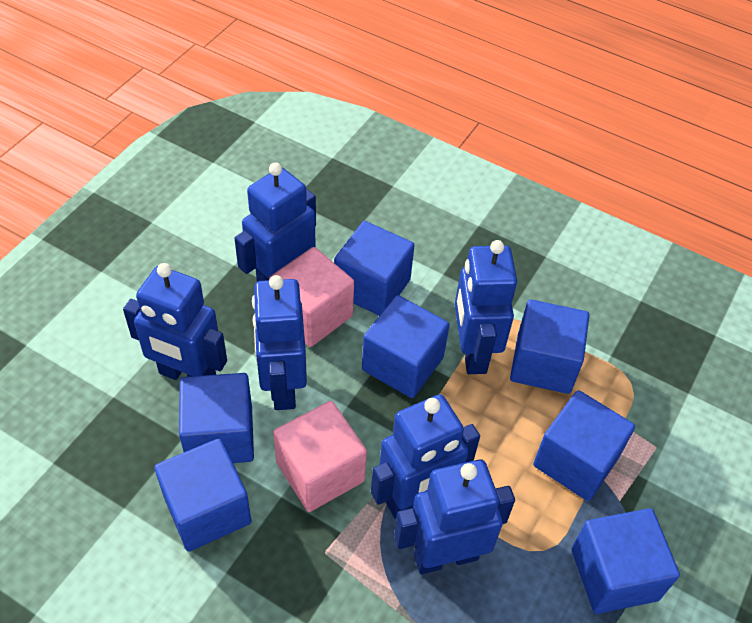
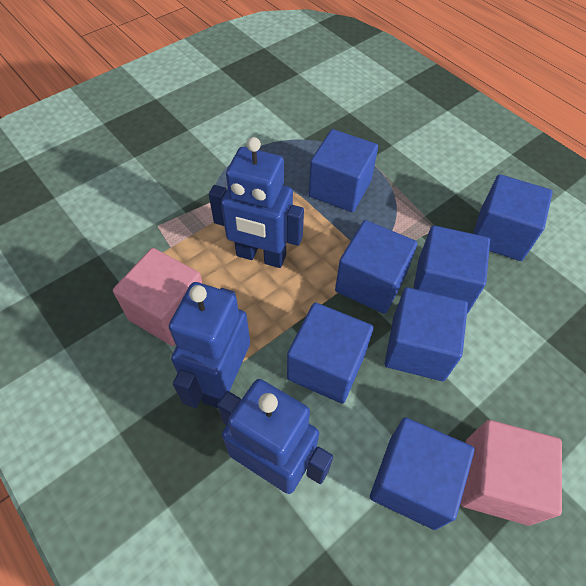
blue robot: 6 -> 3

